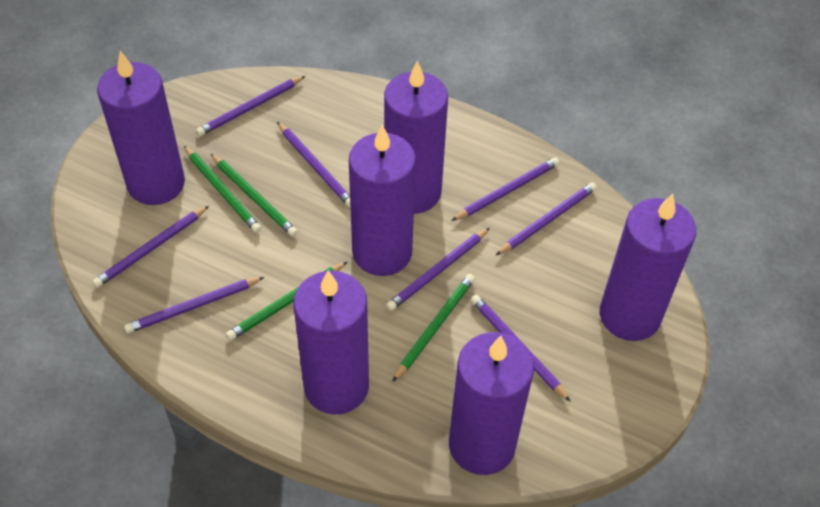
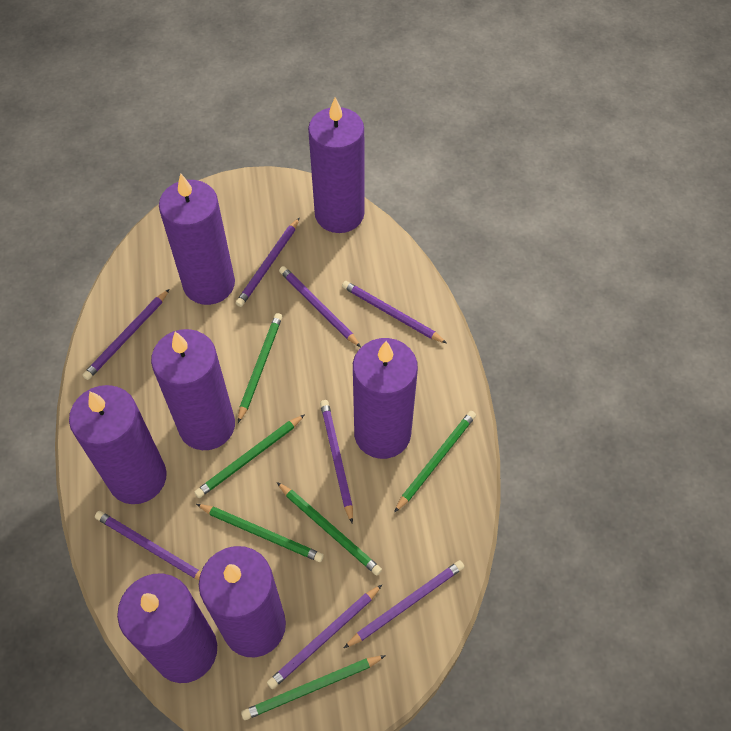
green pencil: 4 -> 6
purple candle: 6 -> 7

